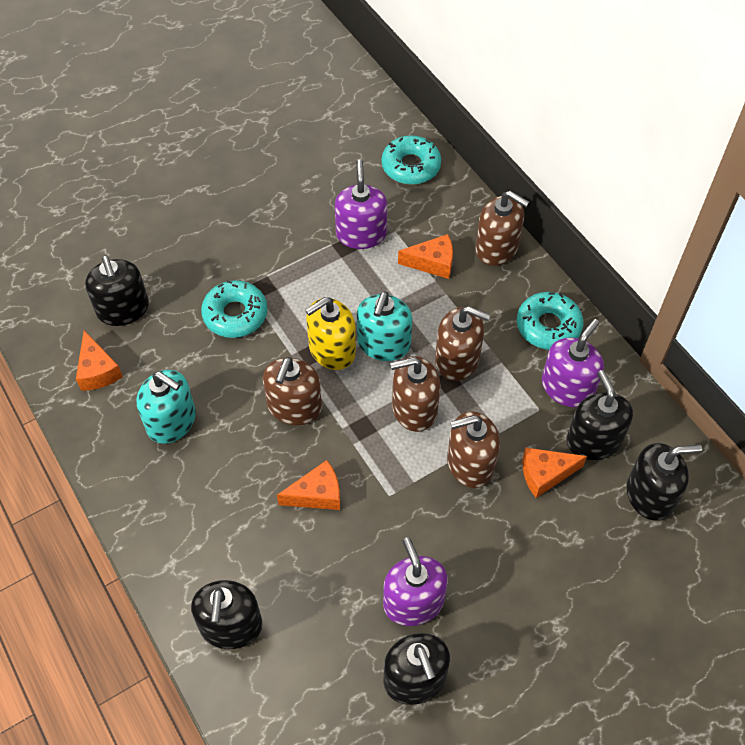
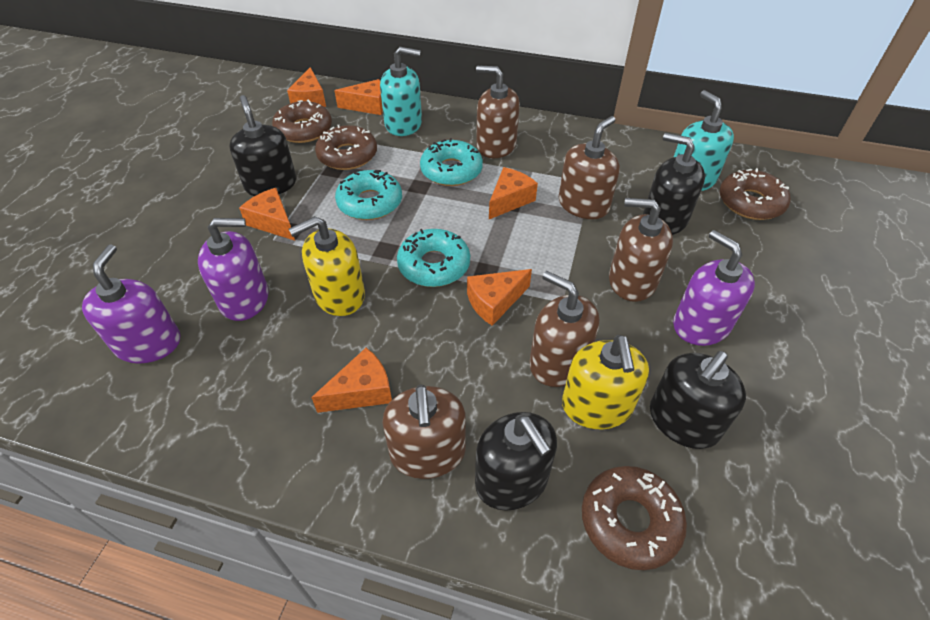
black soap dispenser: 5 -> 4
brown donut: 0 -> 4
orange cheese: 4 -> 6
yellow soap dispenser: 1 -> 2

